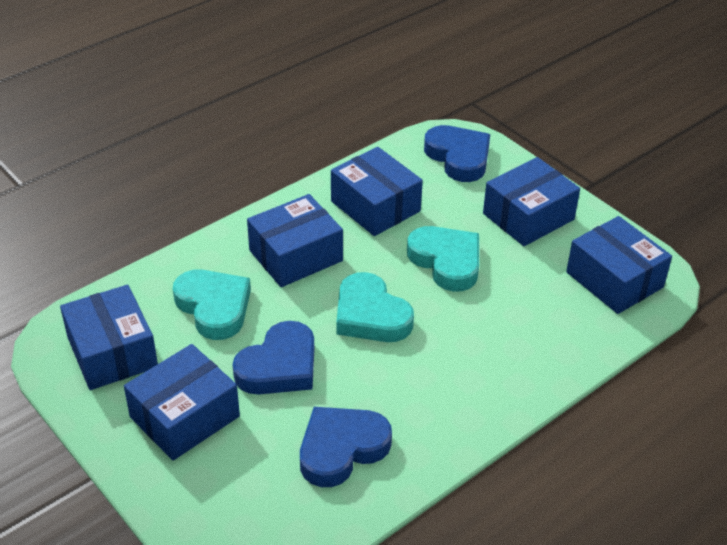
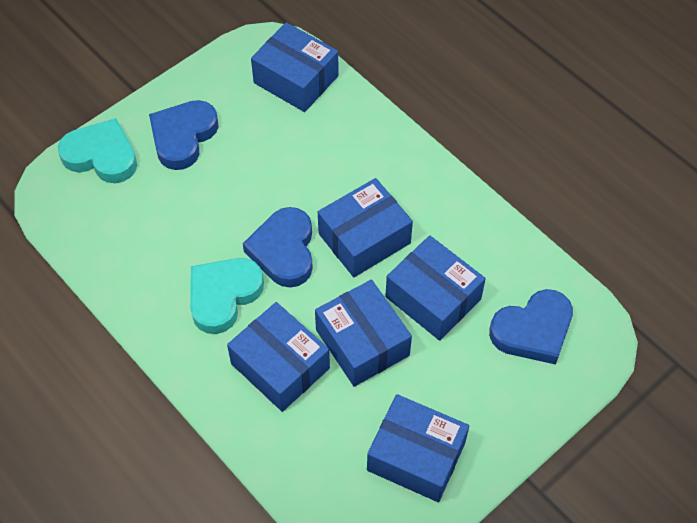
turquoise heart: 3 -> 2

